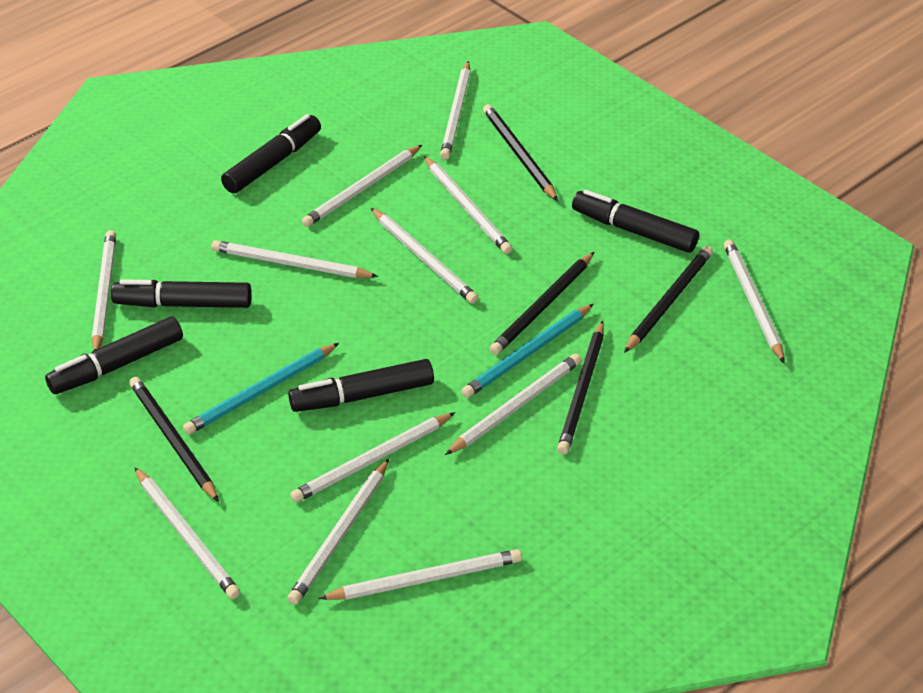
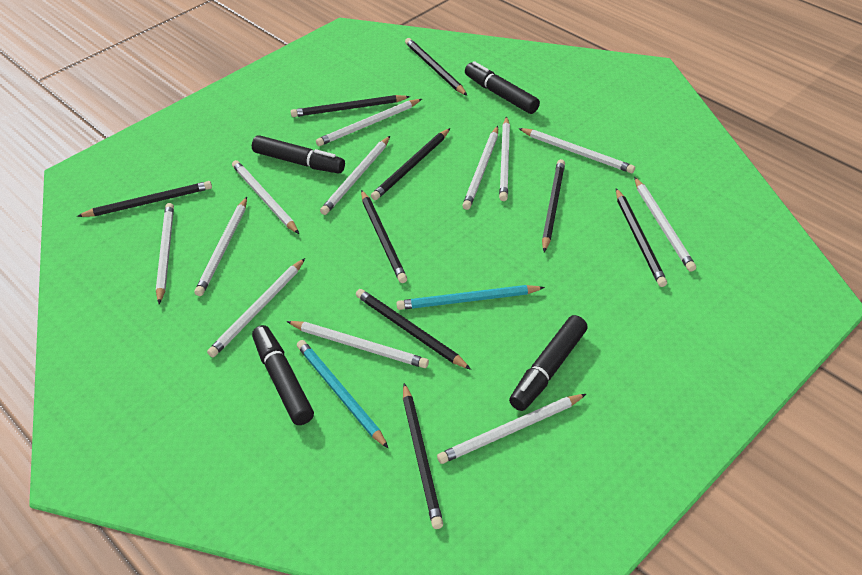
black marker: 5 -> 4
black pencil: 5 -> 9

